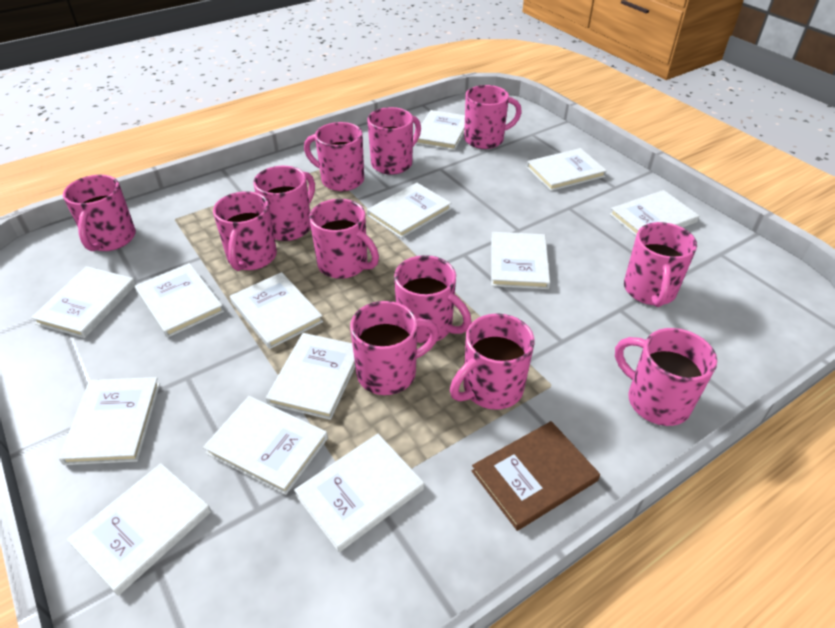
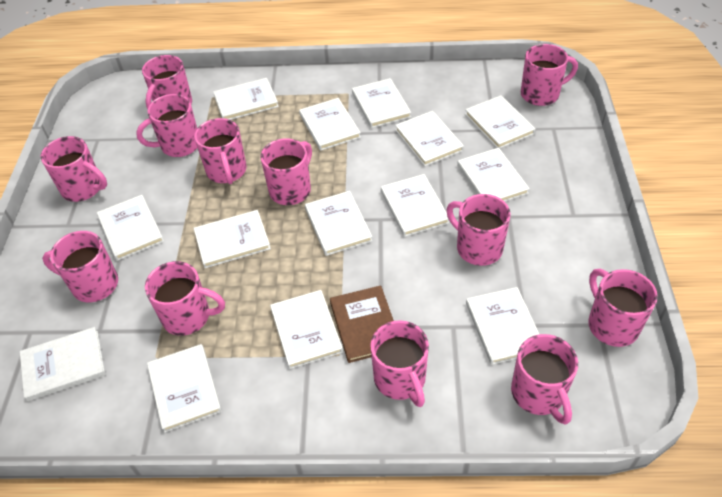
white book: 13 -> 14

